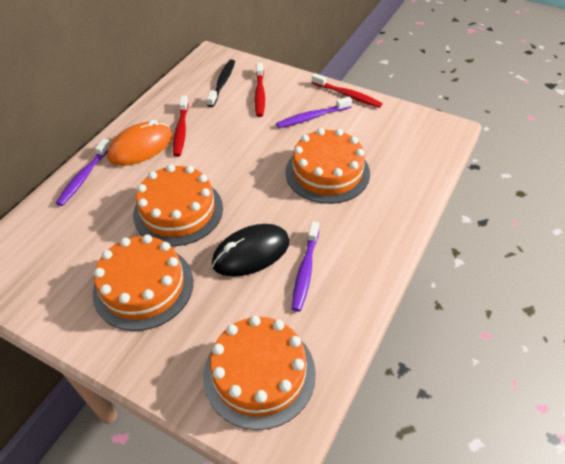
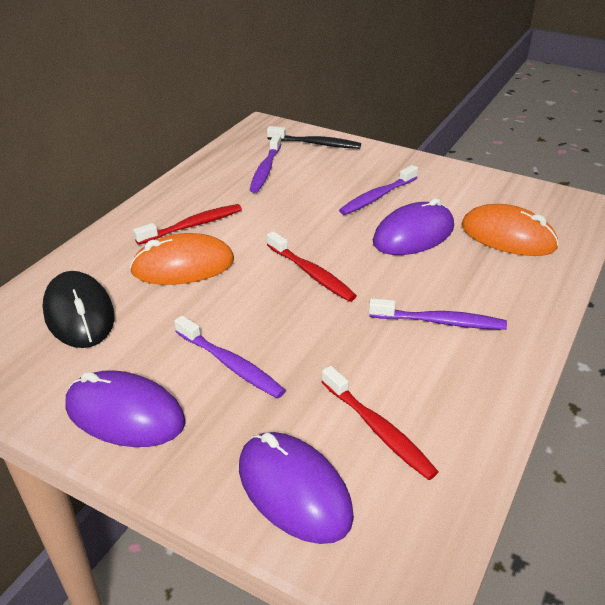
orange cake: 4 -> 0
orange mouse: 1 -> 2
purple mouse: 0 -> 3
purple toothbrush: 3 -> 4

